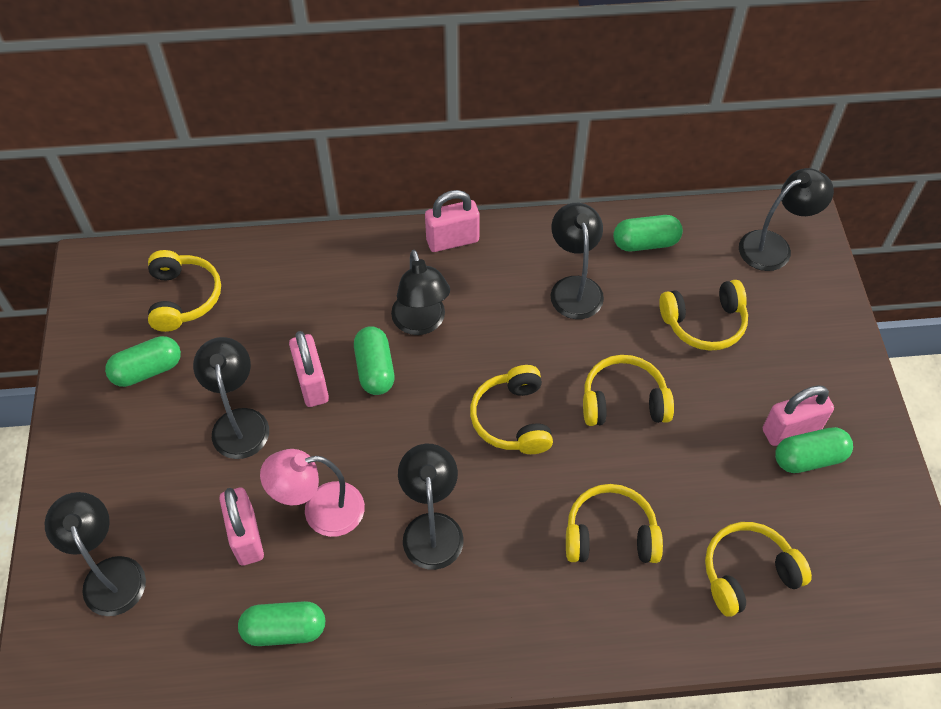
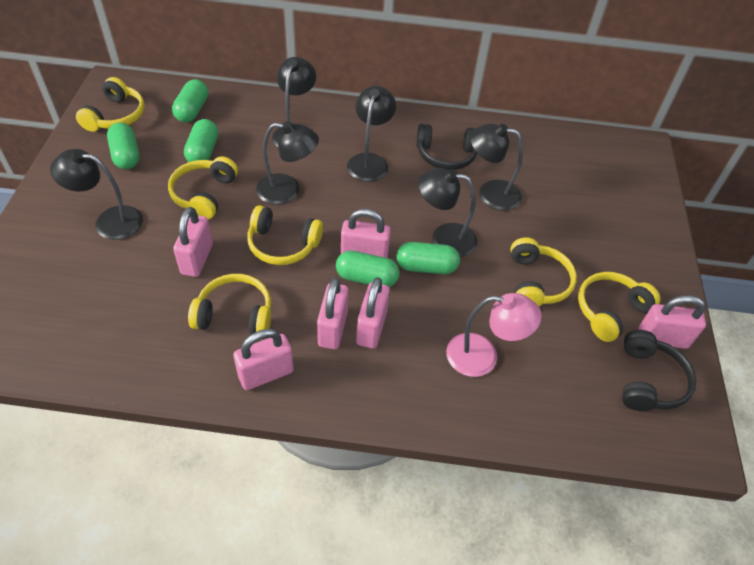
black headphones: 0 -> 2
pink padlock: 4 -> 6

